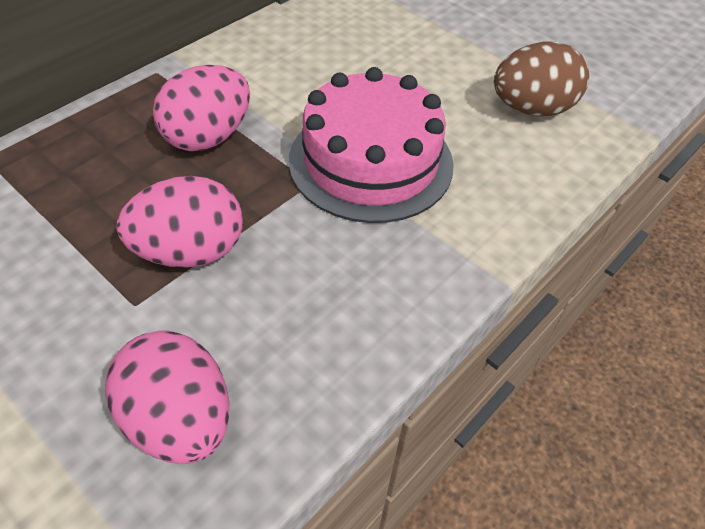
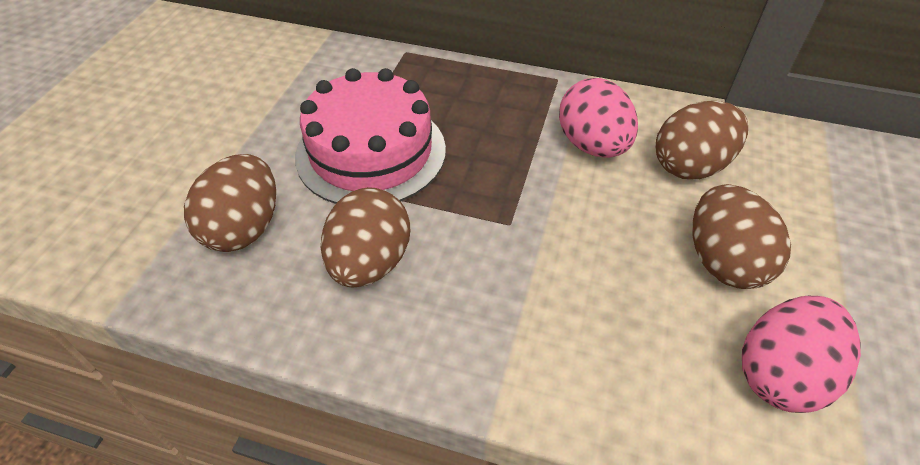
brown egg: 1 -> 4
pink egg: 3 -> 2

